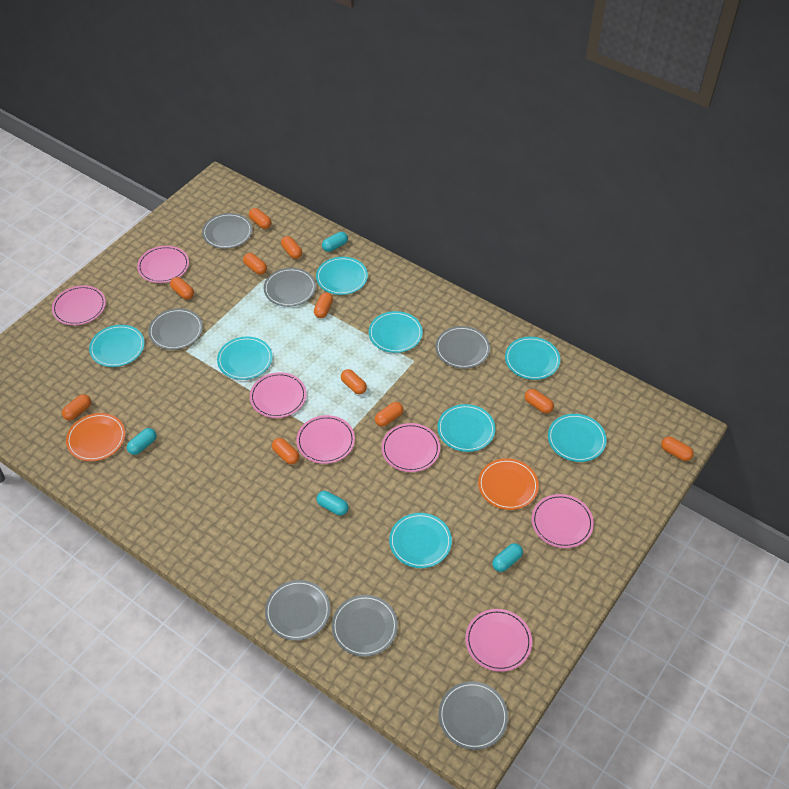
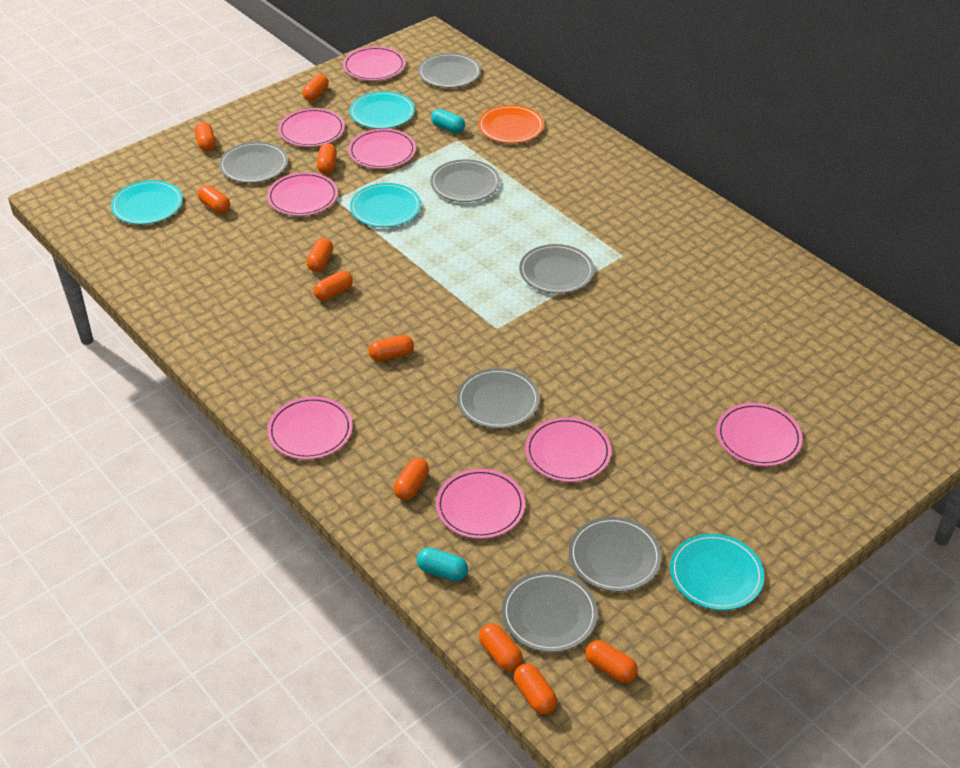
orange plate: 2 -> 1
pink plate: 7 -> 8
turquoise capsule: 4 -> 2
turquoise plate: 8 -> 4

